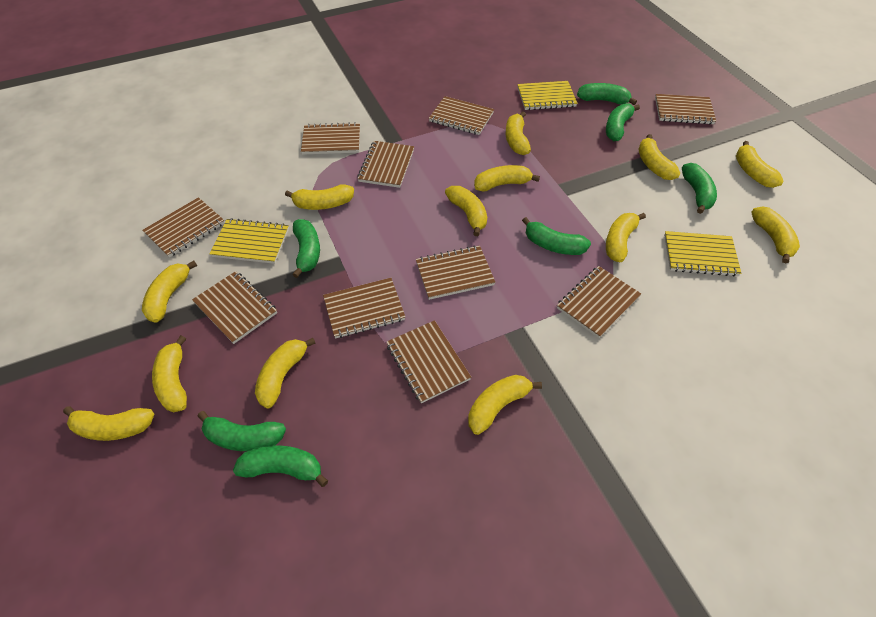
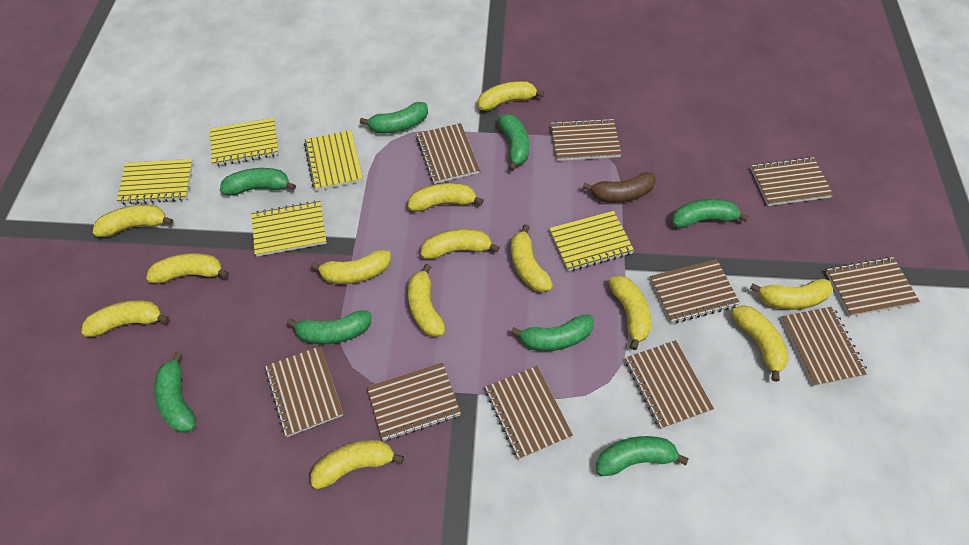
brown banana: 0 -> 1
green banana: 7 -> 8
yellow notebook: 3 -> 5

